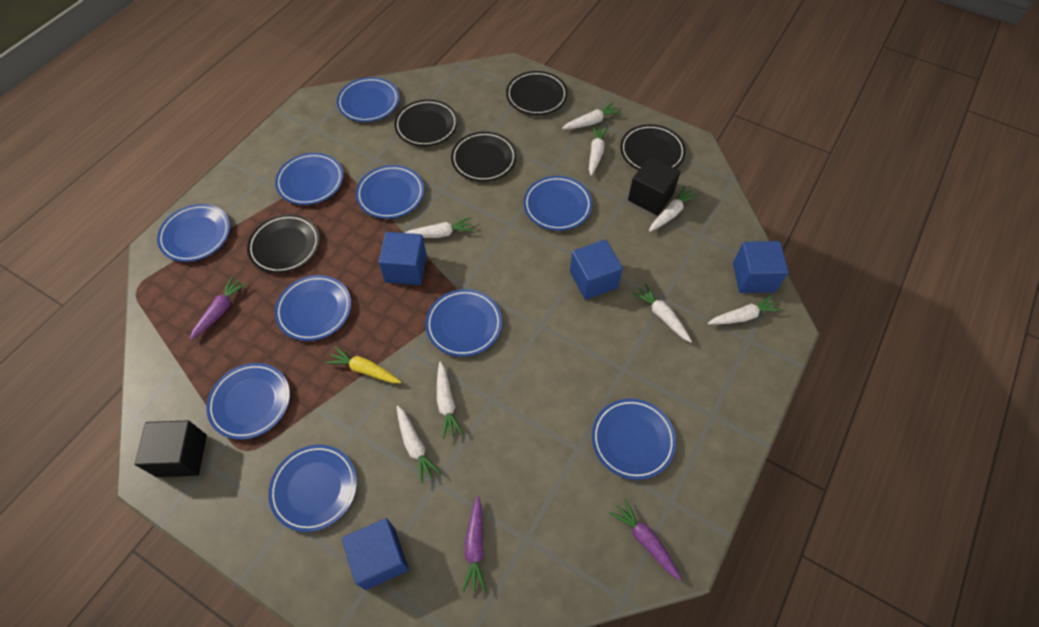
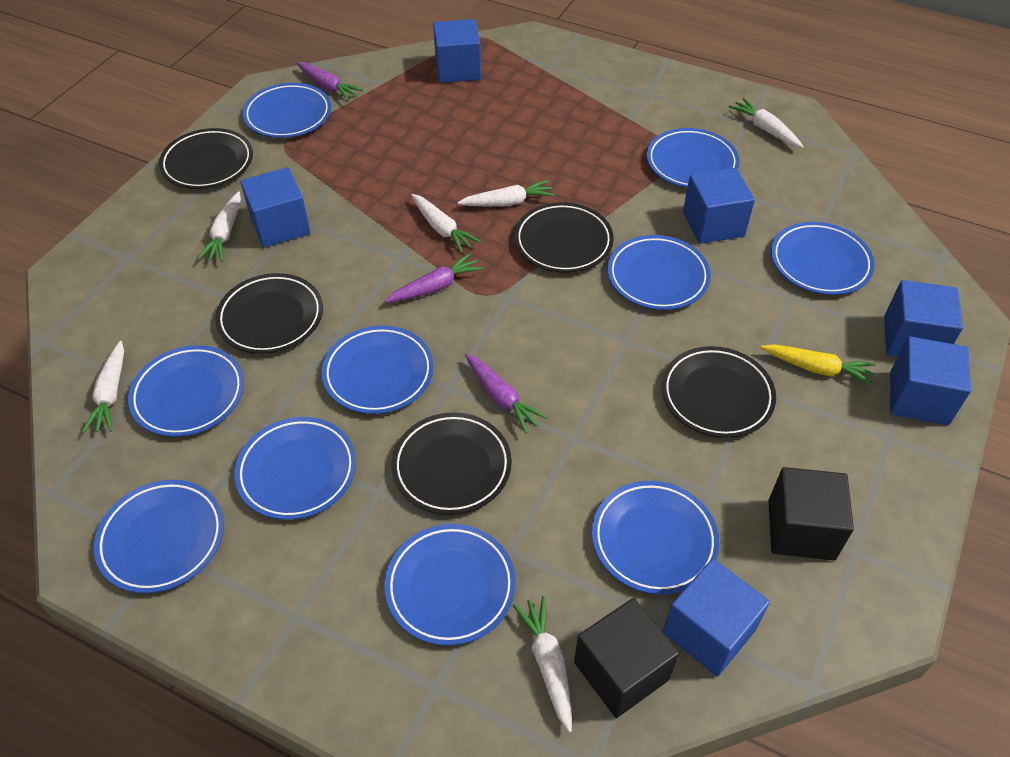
blue cube: 4 -> 6
white carrot: 8 -> 6

